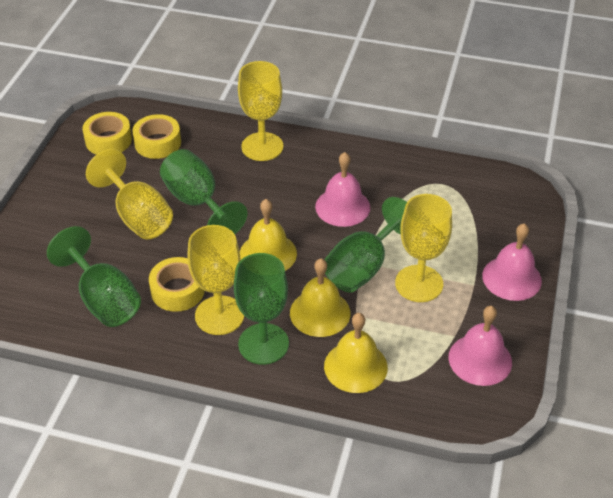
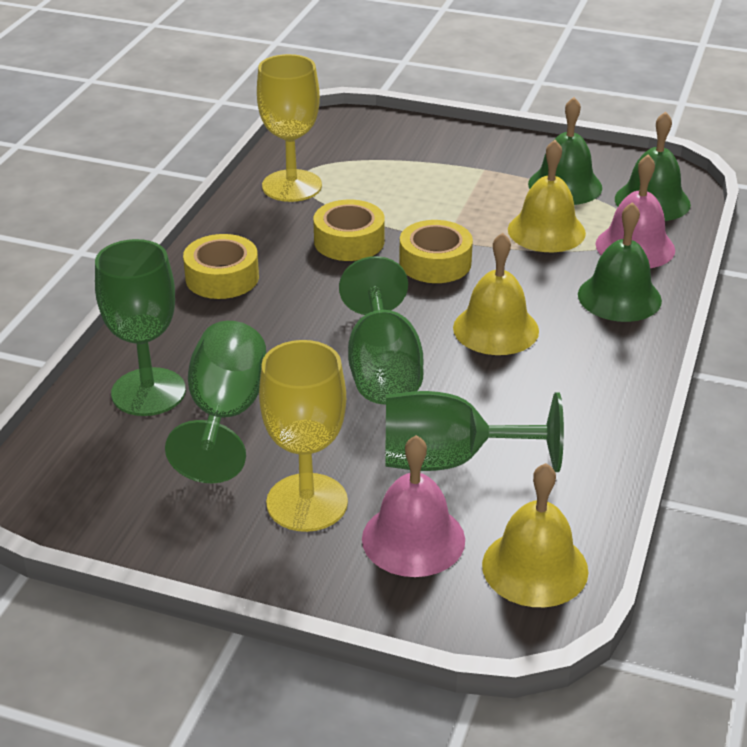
green bell: 0 -> 3
pink bell: 3 -> 2
yellow goblet: 4 -> 2

